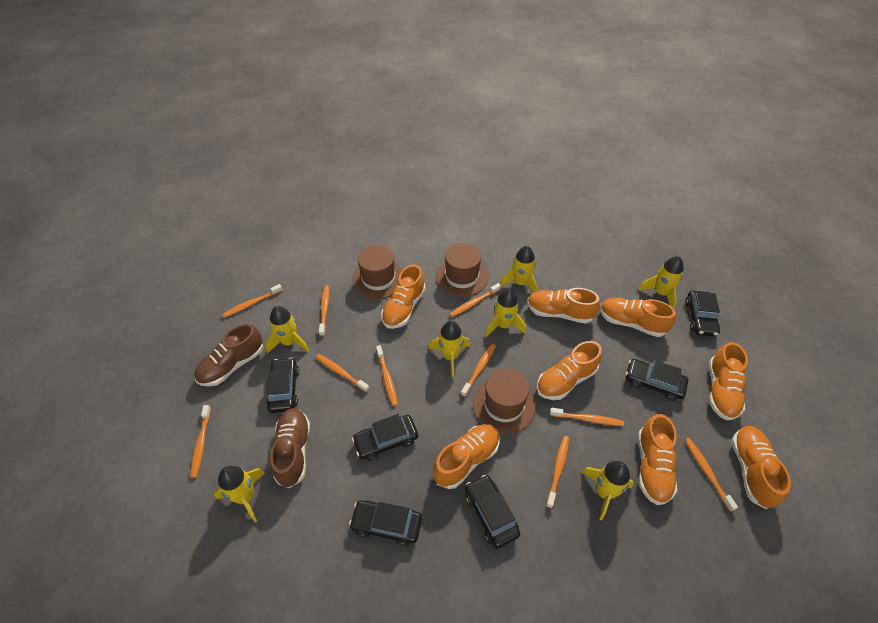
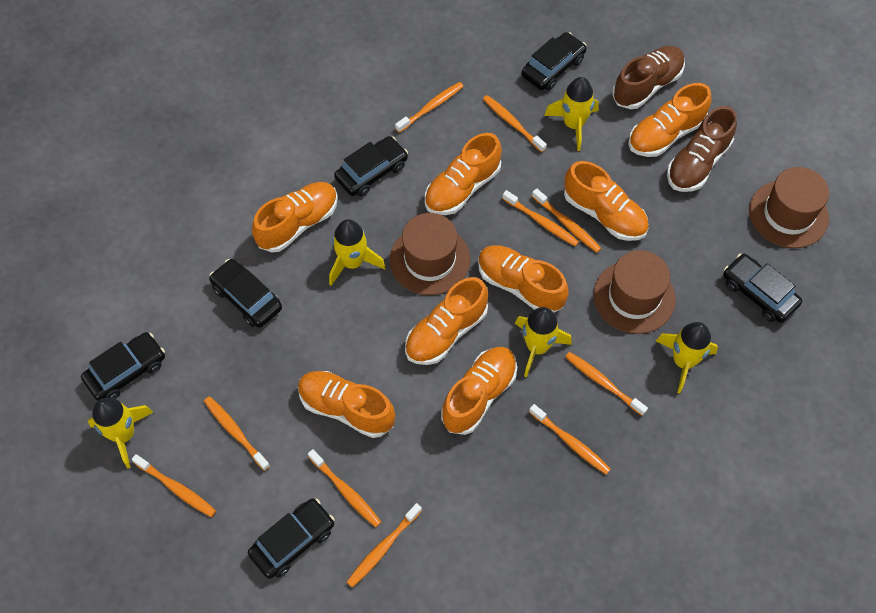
yellow rocket: 7 -> 5

